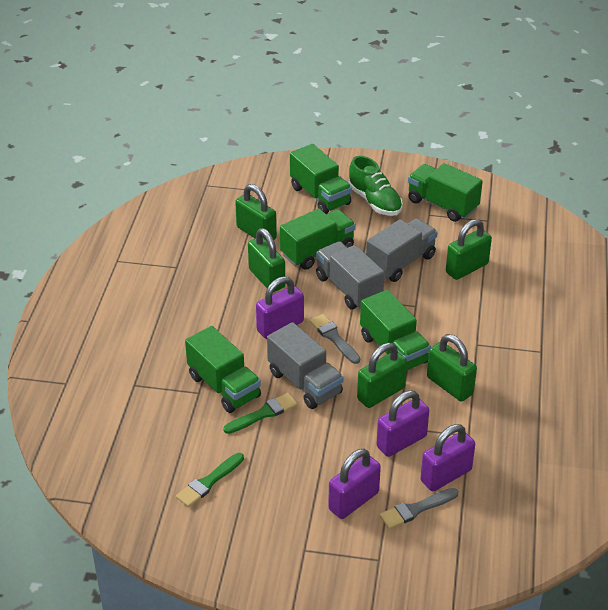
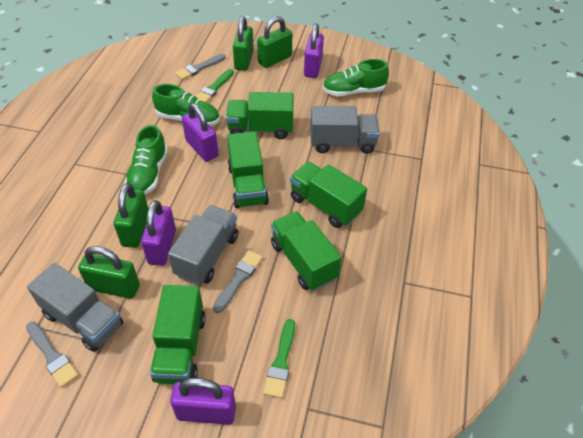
green padlock: 5 -> 4
green shoe: 1 -> 3
grey brush: 2 -> 3

